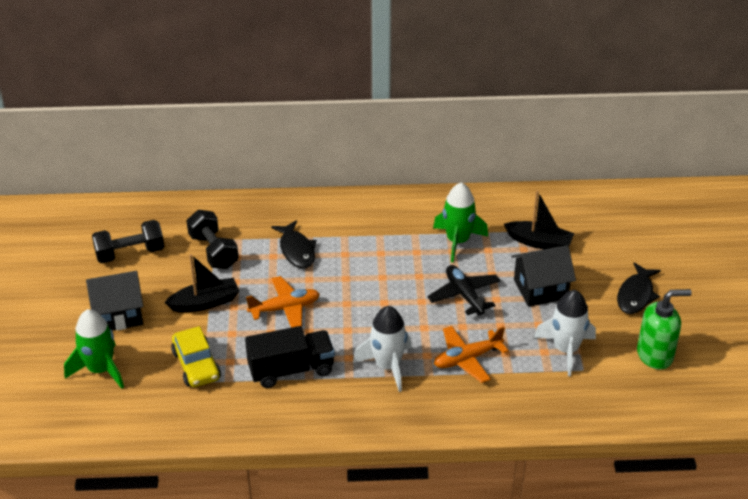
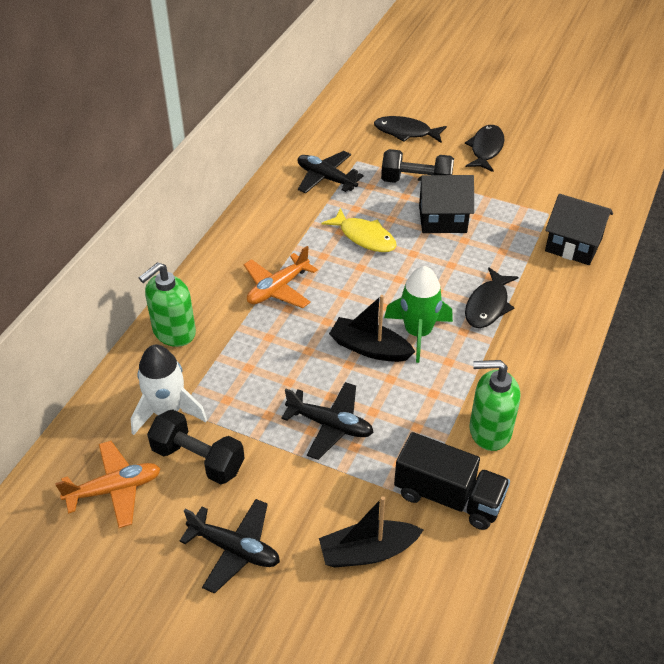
black fish: 2 -> 3
black plane: 1 -> 3
green rocket: 2 -> 1
green soap dispenser: 1 -> 2
white rocket: 2 -> 1
yellow car: 1 -> 0
yellow fish: 0 -> 1

